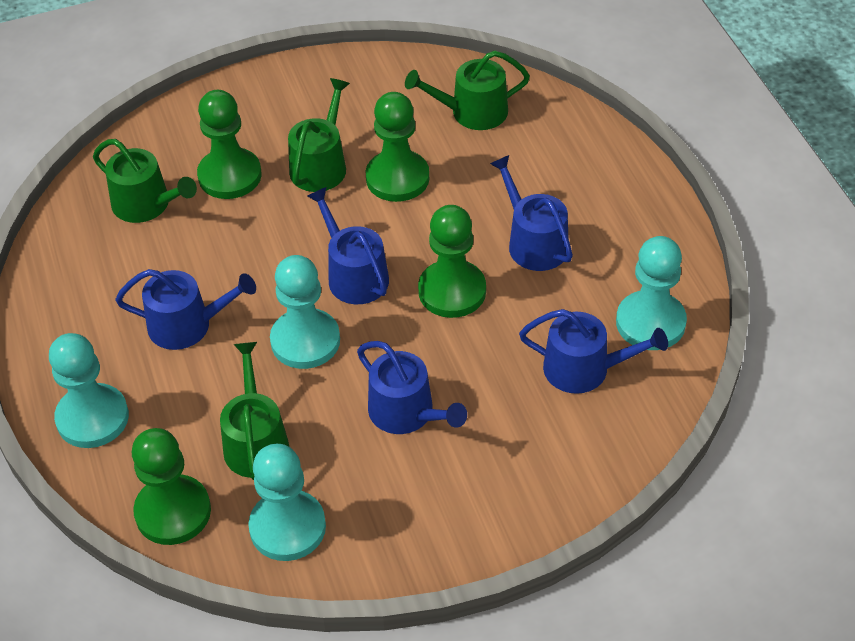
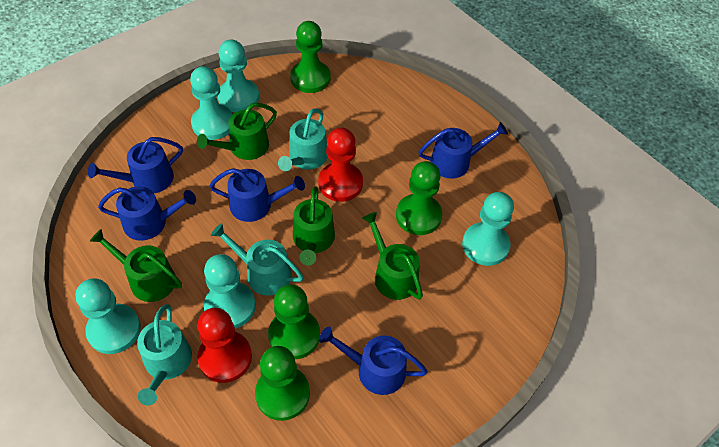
red pawn: 0 -> 2
turquoise pawn: 4 -> 5
turquoise watering can: 0 -> 3

